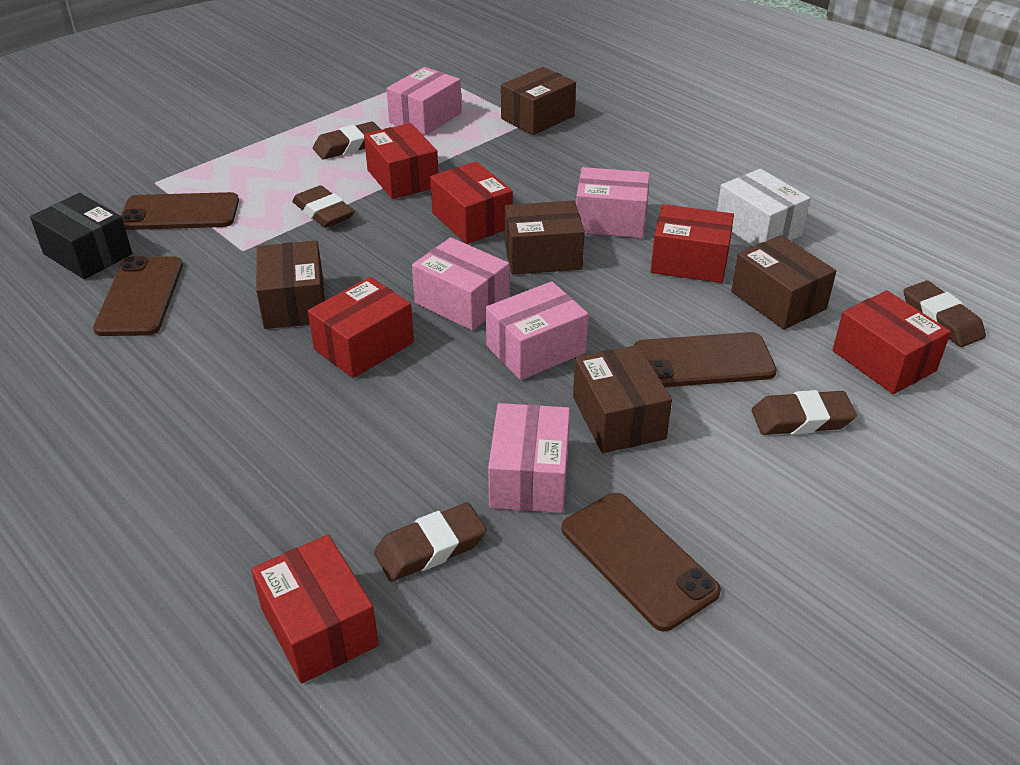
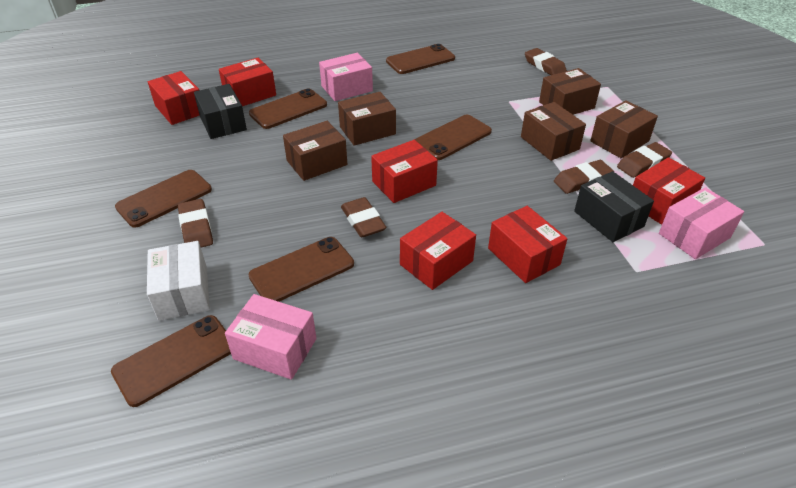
black box: 1 -> 2
brown phone: 4 -> 6
pink box: 5 -> 3

